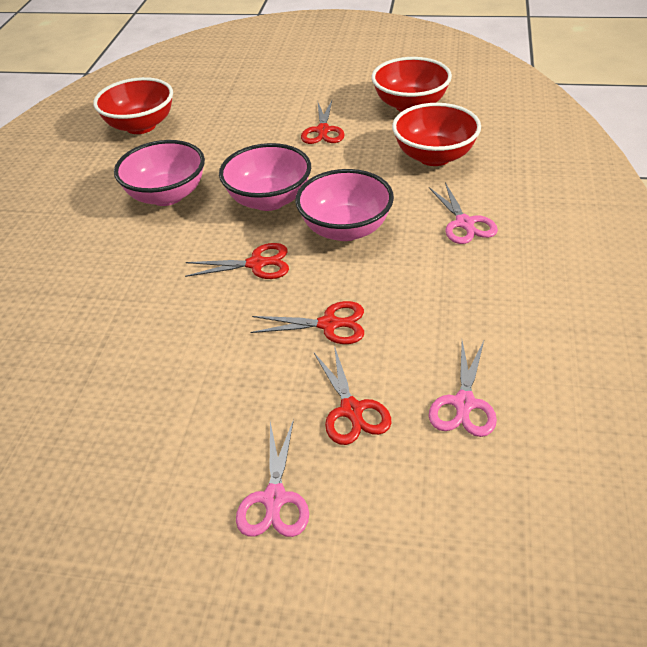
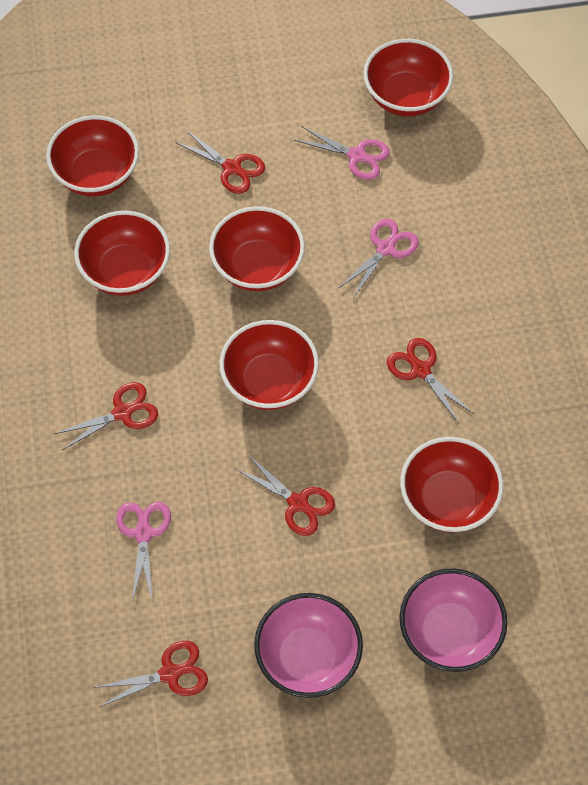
pink bowl: 3 -> 2
red bowl: 3 -> 6
red scissors: 4 -> 5

